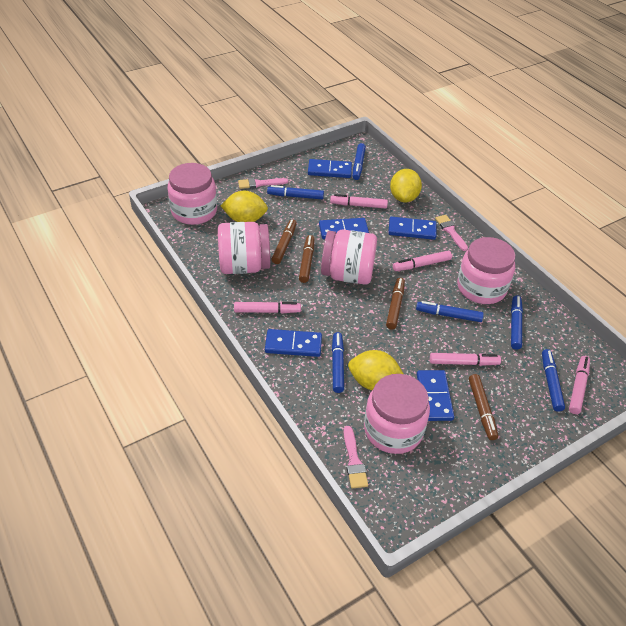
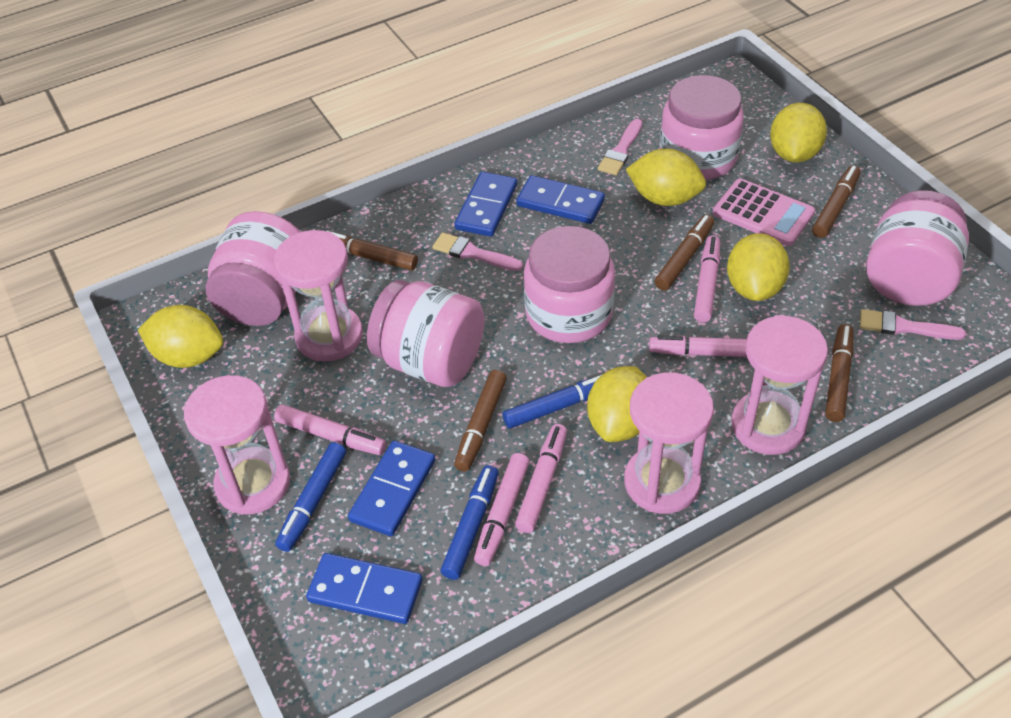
blue domino: 5 -> 4
blue marker: 6 -> 3
brown marker: 4 -> 5
pink calculator: 0 -> 1
pink hourglass: 0 -> 4
yellow lemon: 3 -> 5

